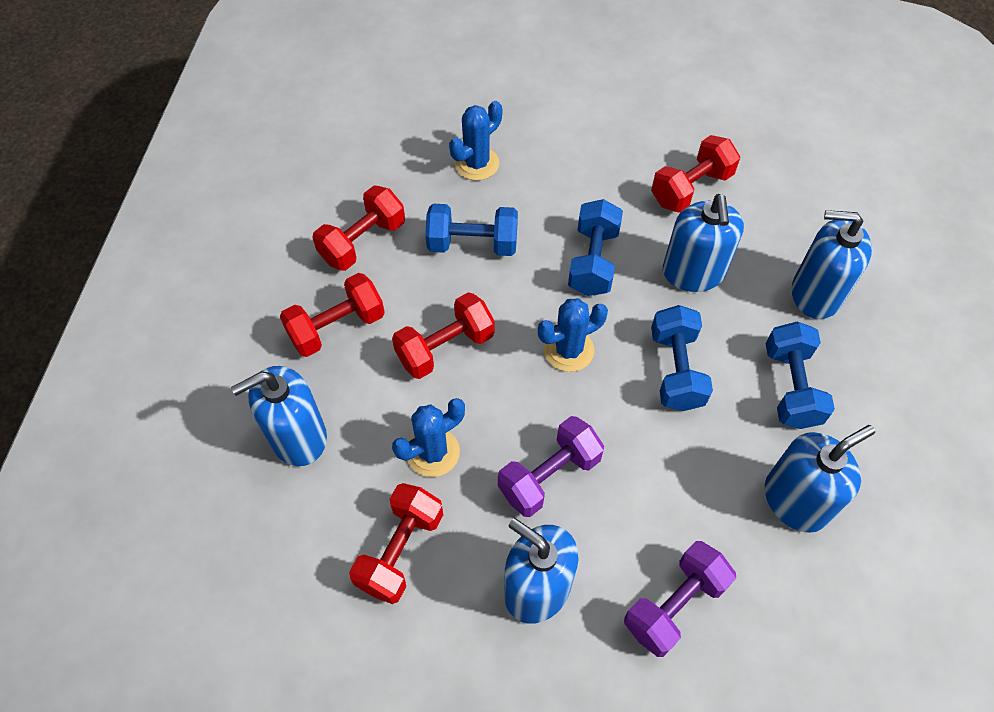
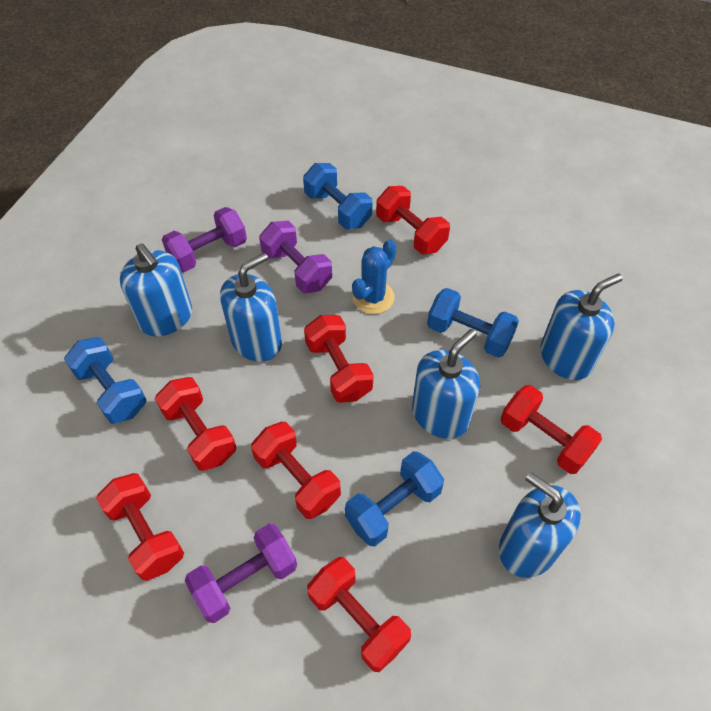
blue cactus: 3 -> 1
purple dumbbell: 2 -> 3
red dumbbell: 5 -> 7

